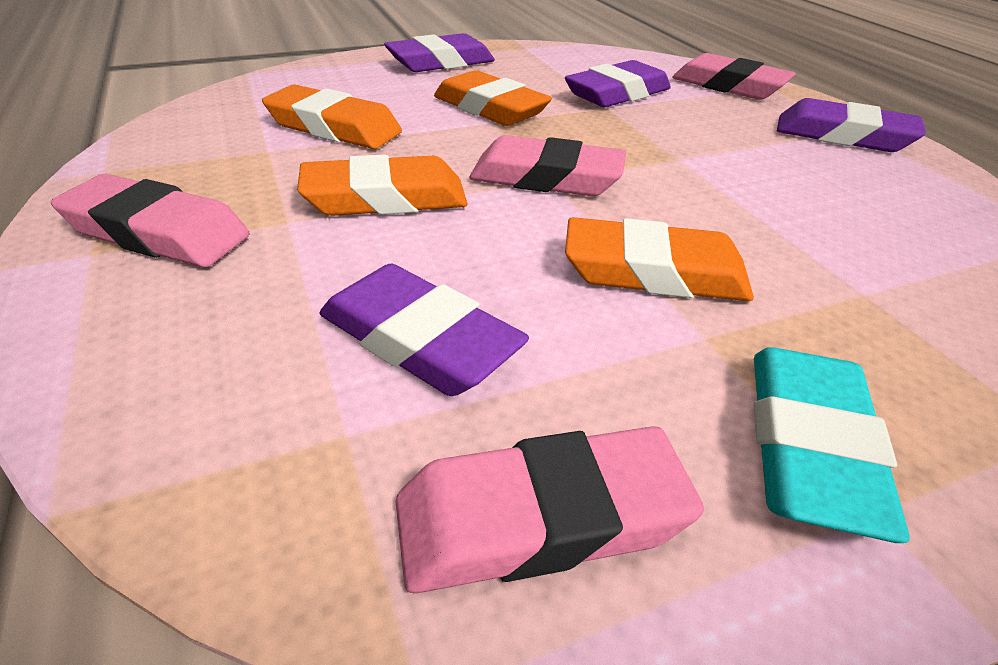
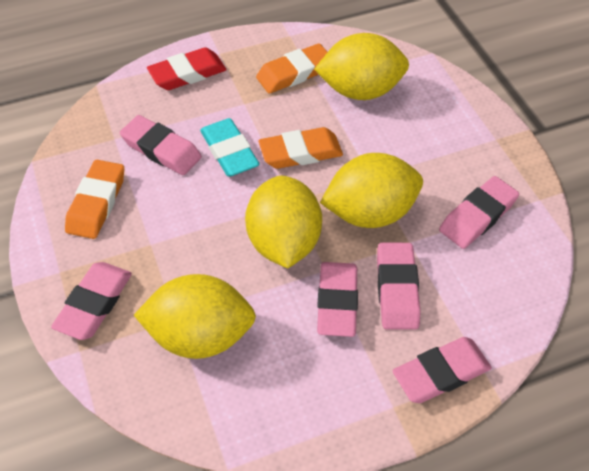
orange eraser: 4 -> 3
pink eraser: 4 -> 6
purple eraser: 4 -> 0
red eraser: 0 -> 1
yellow lemon: 0 -> 4

